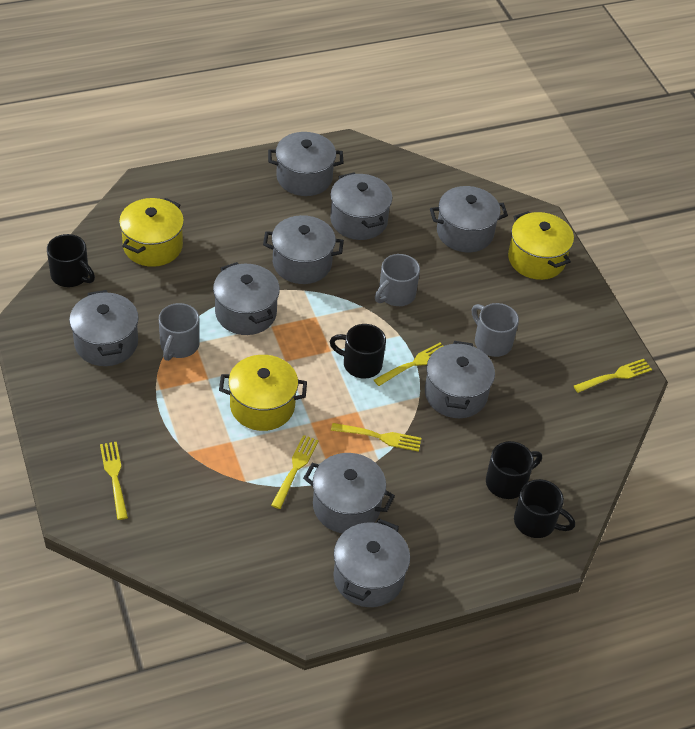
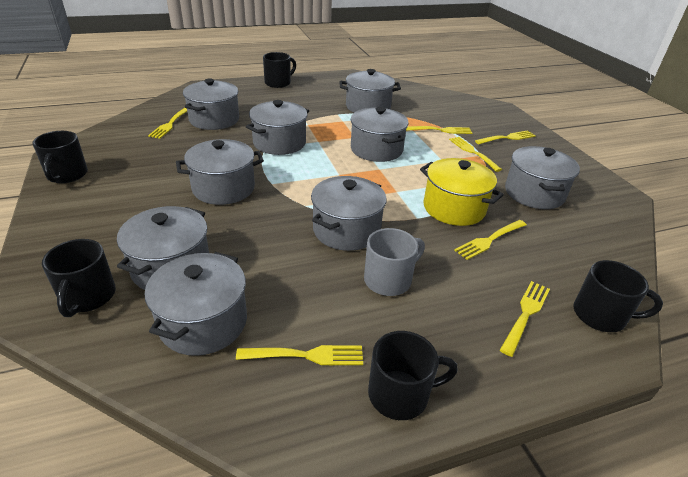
black mug: 4 -> 5
grey mug: 3 -> 1
yellow fork: 5 -> 7
yellow pot: 3 -> 1

